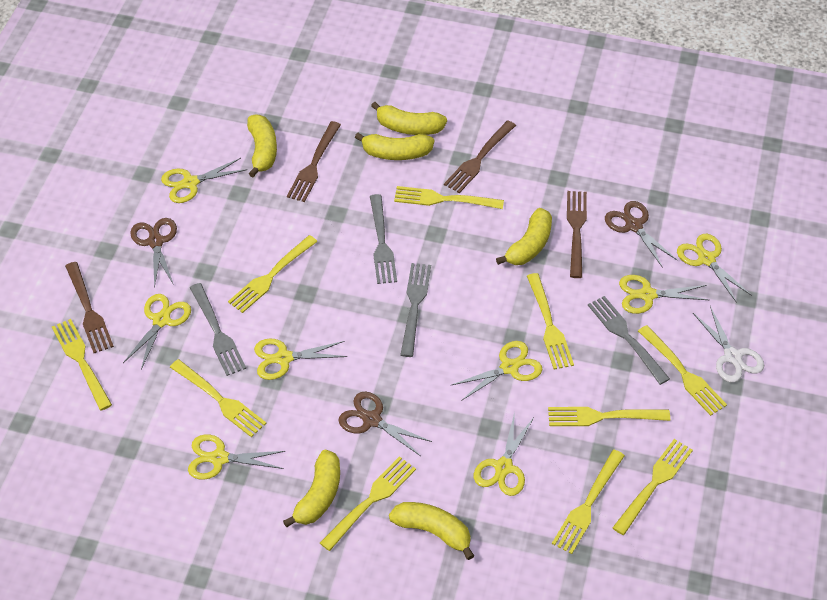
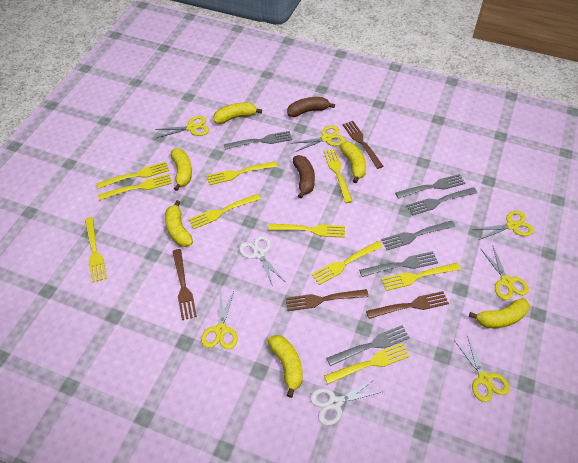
brown banana: 0 -> 2
brown scissors: 3 -> 0
grey fork: 4 -> 6
white scissors: 1 -> 2
yellow scissors: 8 -> 6

